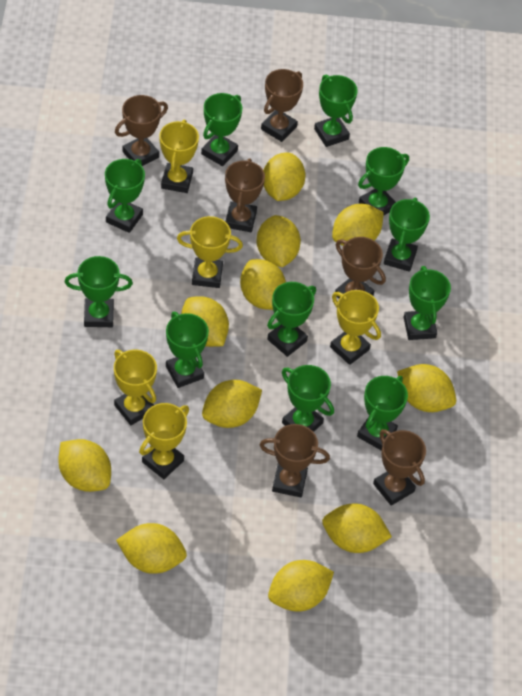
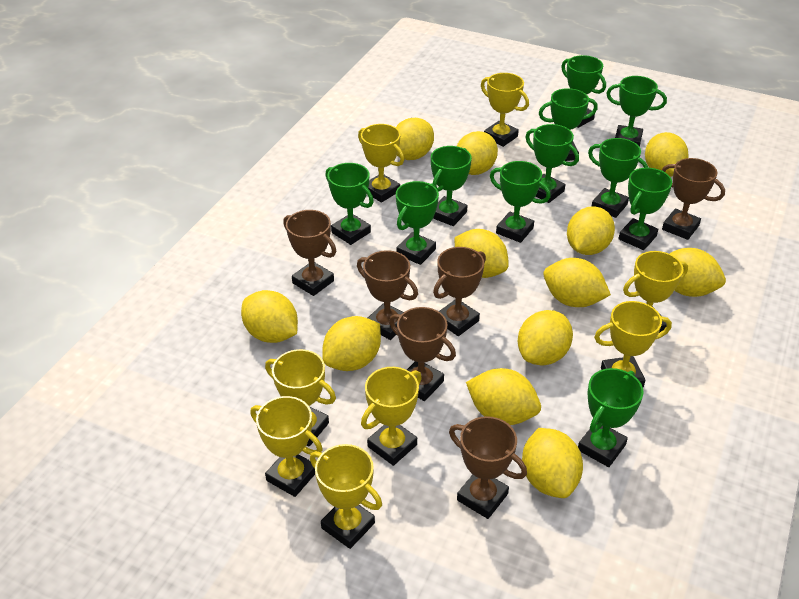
yellow lemon: 11 -> 12
yellow trophy: 5 -> 8

